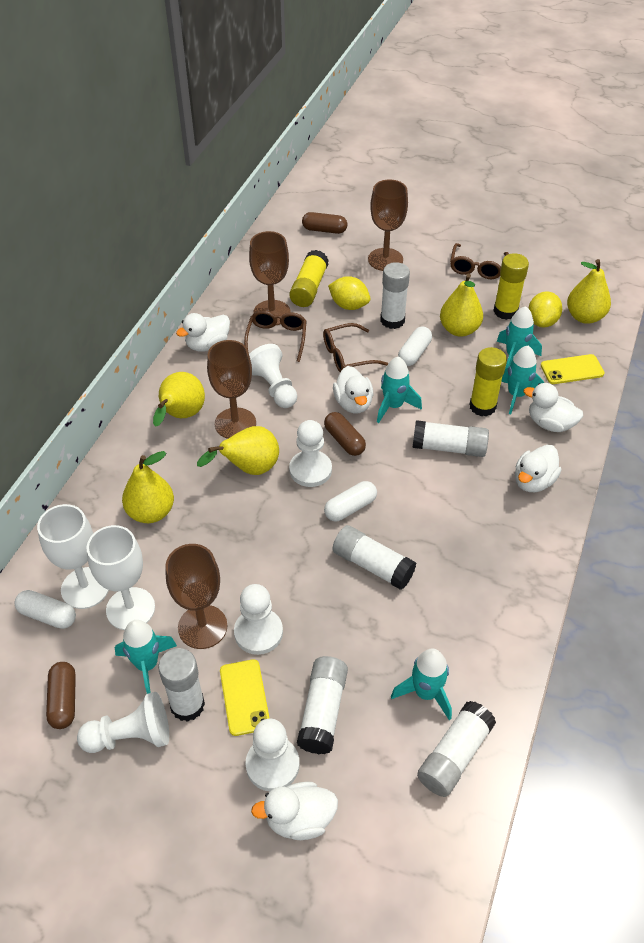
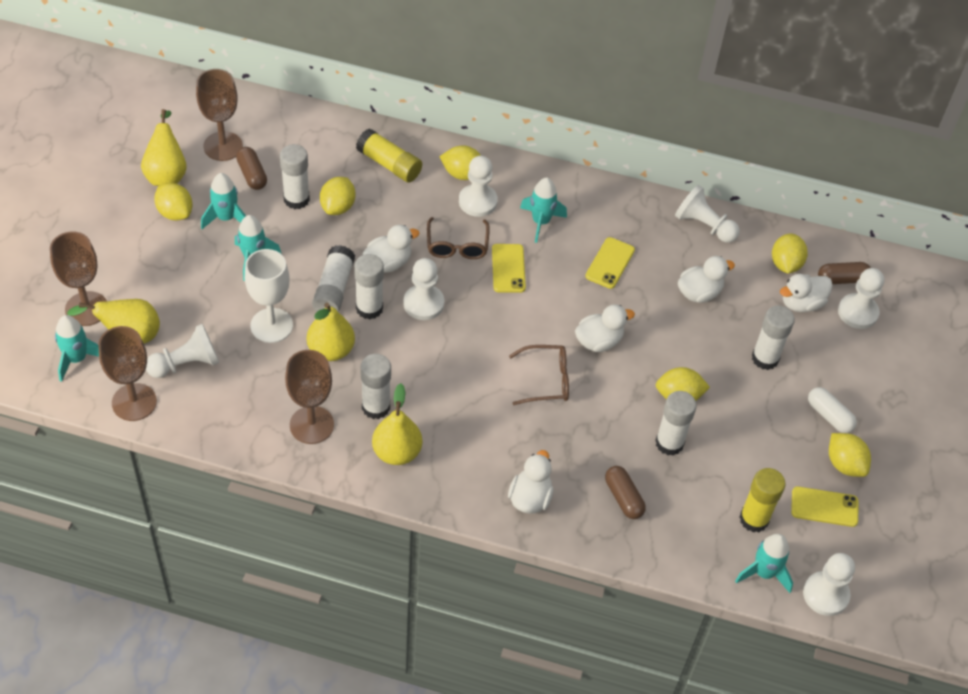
brown glasses: 3 -> 2
white capsule: 3 -> 1
white goblet: 2 -> 1
white pawn: 5 -> 6
yellow glue stick: 3 -> 2
yellow lemon: 2 -> 6
yellow pear: 5 -> 4
yellow phone: 2 -> 3

